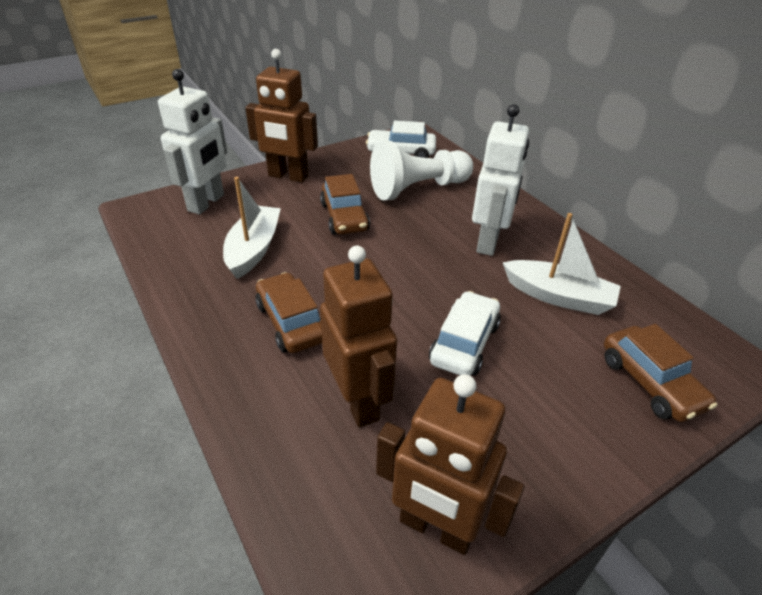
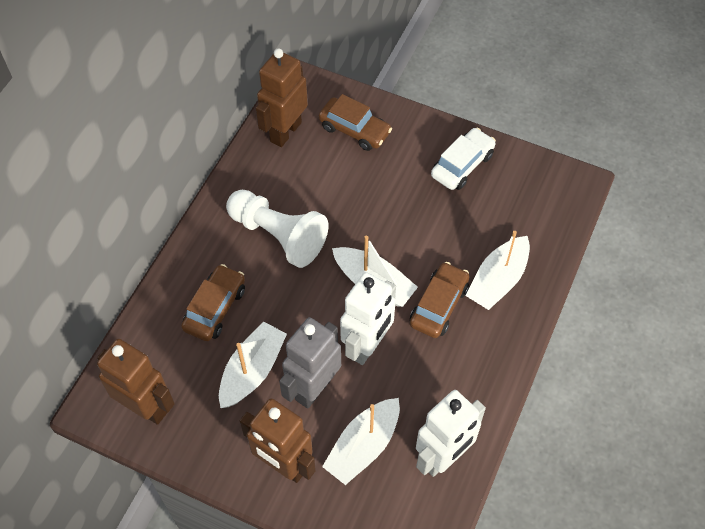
grey robot: 0 -> 1
white boat: 2 -> 4
white car: 2 -> 1

